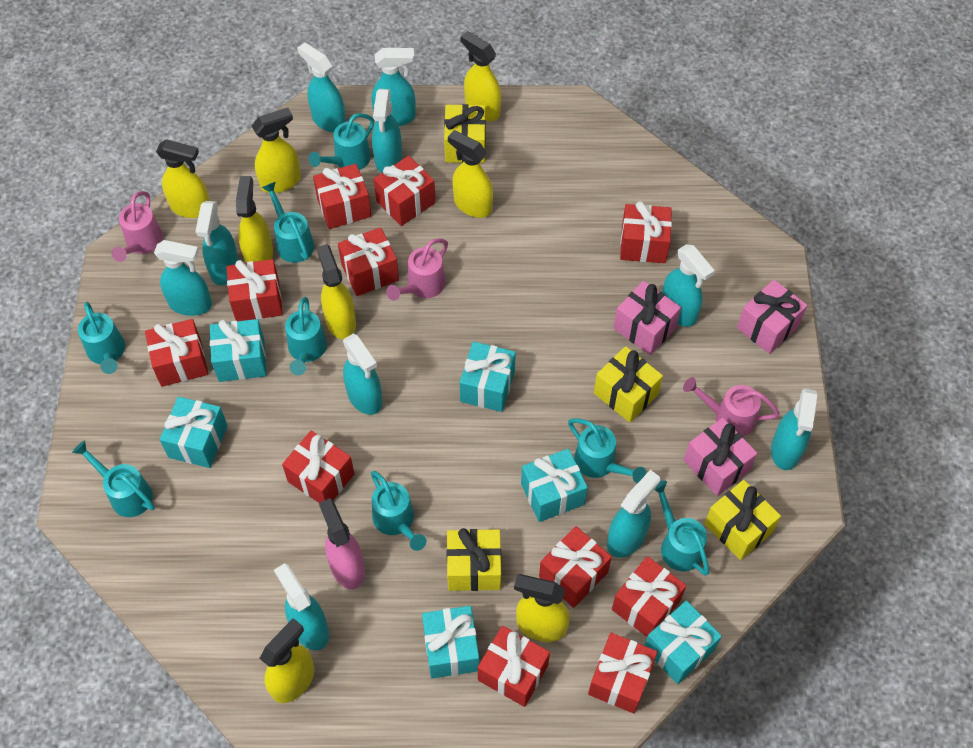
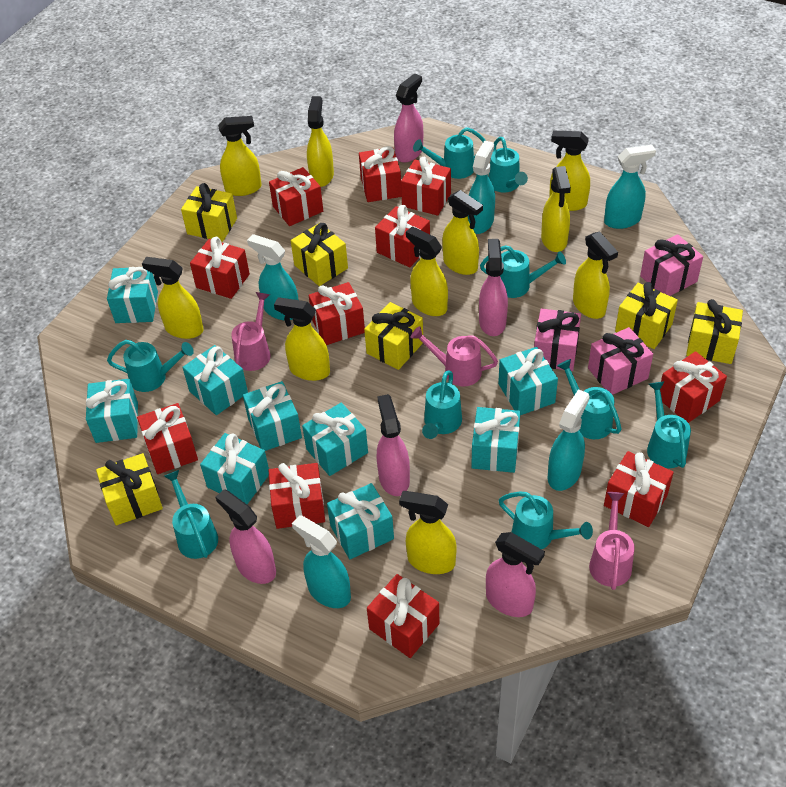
pink spray bottle: 1 -> 5
turquoise gift: 6 -> 9
turquoise spray bottle: 10 -> 5
turquoise watering can: 8 -> 9
yellow gift: 4 -> 6
yellow spray bottle: 8 -> 10

